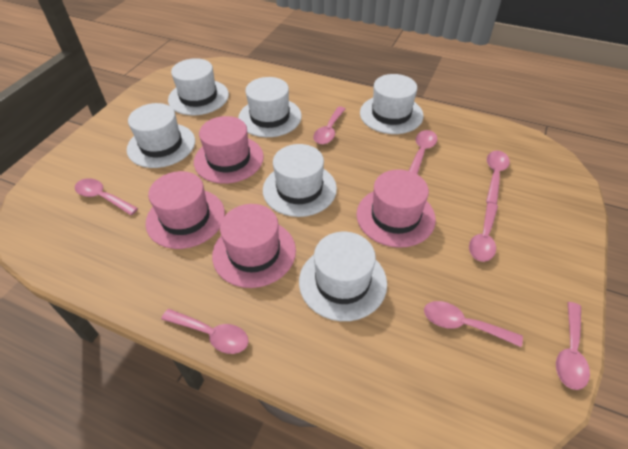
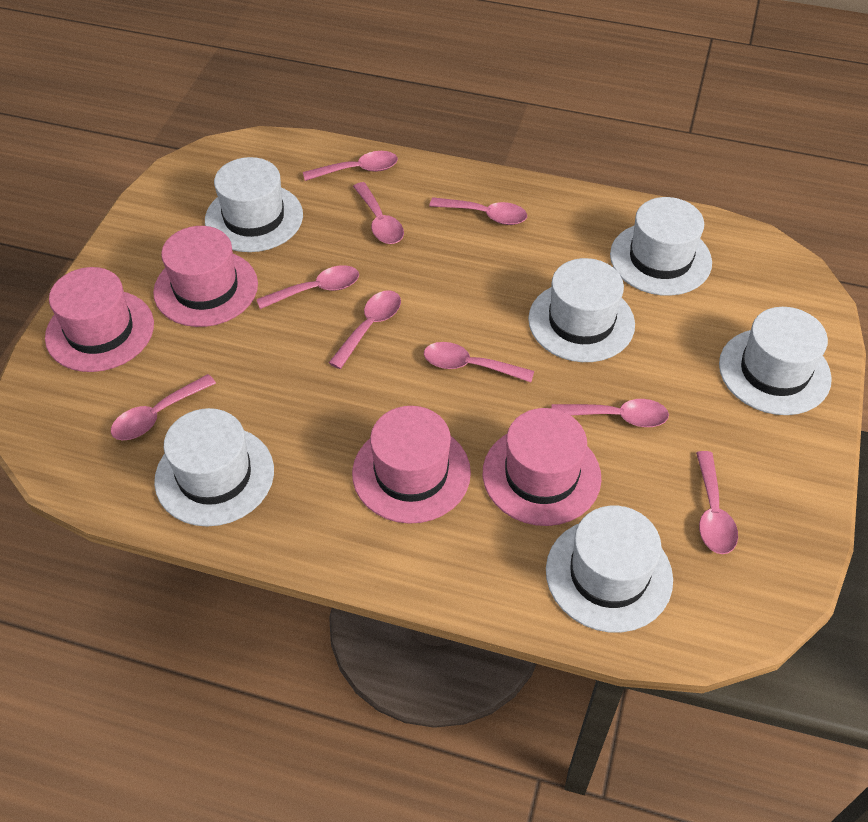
pink spoon: 8 -> 9

